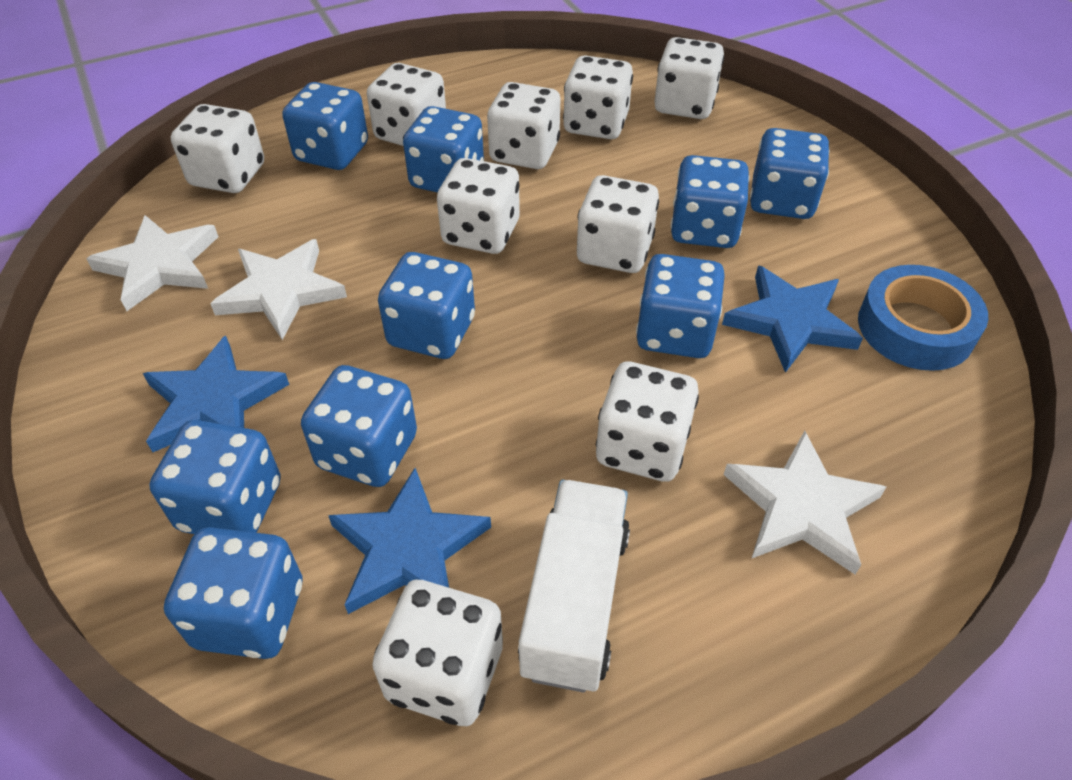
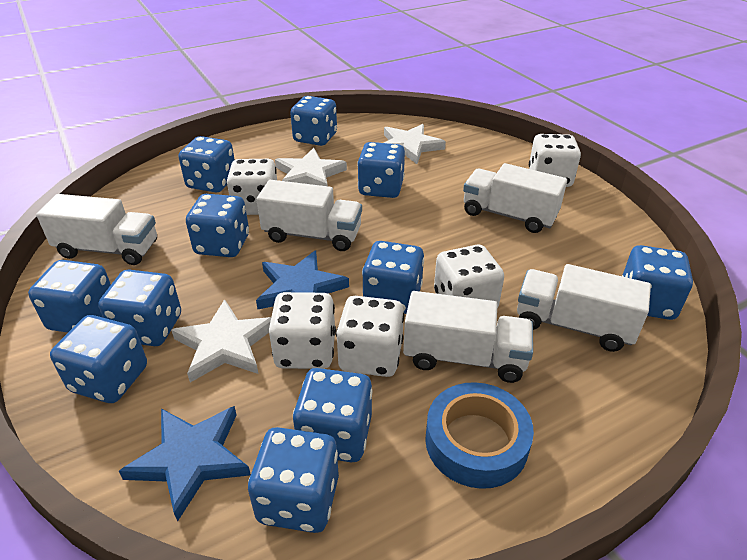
blue dice: 9 -> 11
blue star: 3 -> 2
white dice: 9 -> 5
white truck: 1 -> 5

